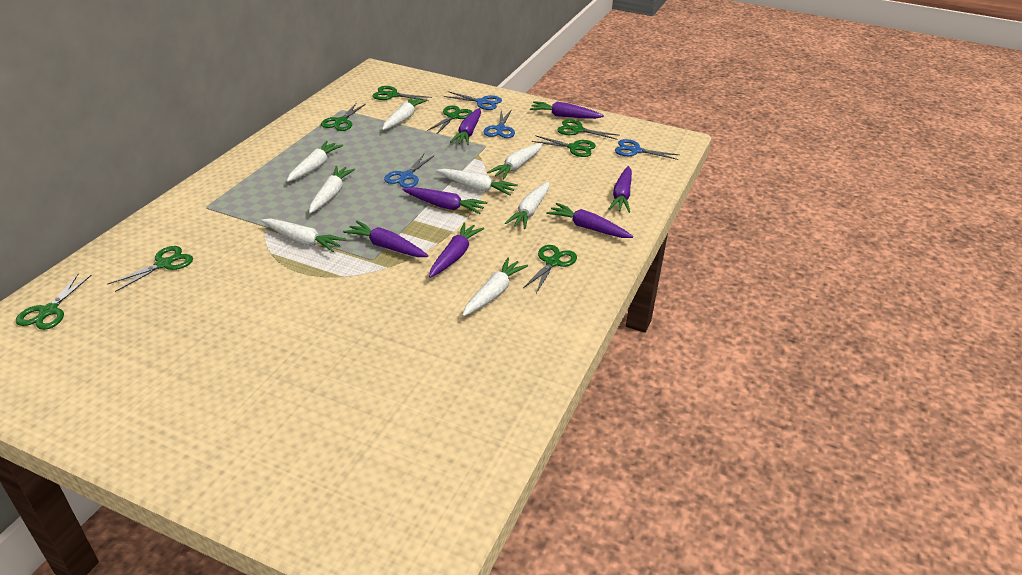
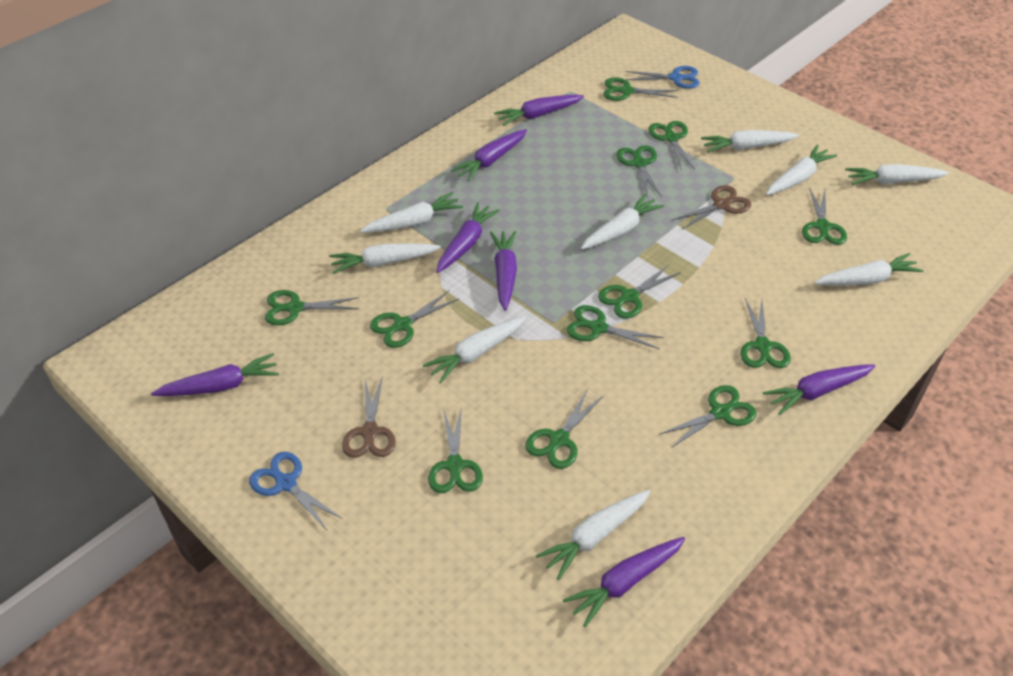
blue scissors: 4 -> 2
brown scissors: 0 -> 2
green scissors: 8 -> 12
white carrot: 8 -> 9

